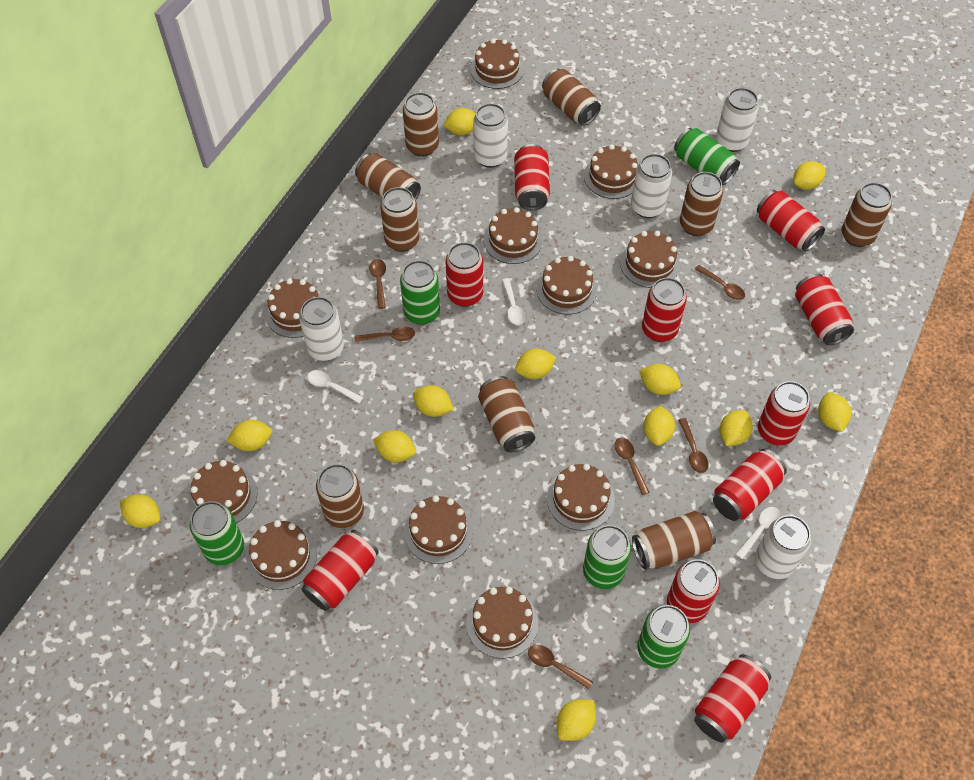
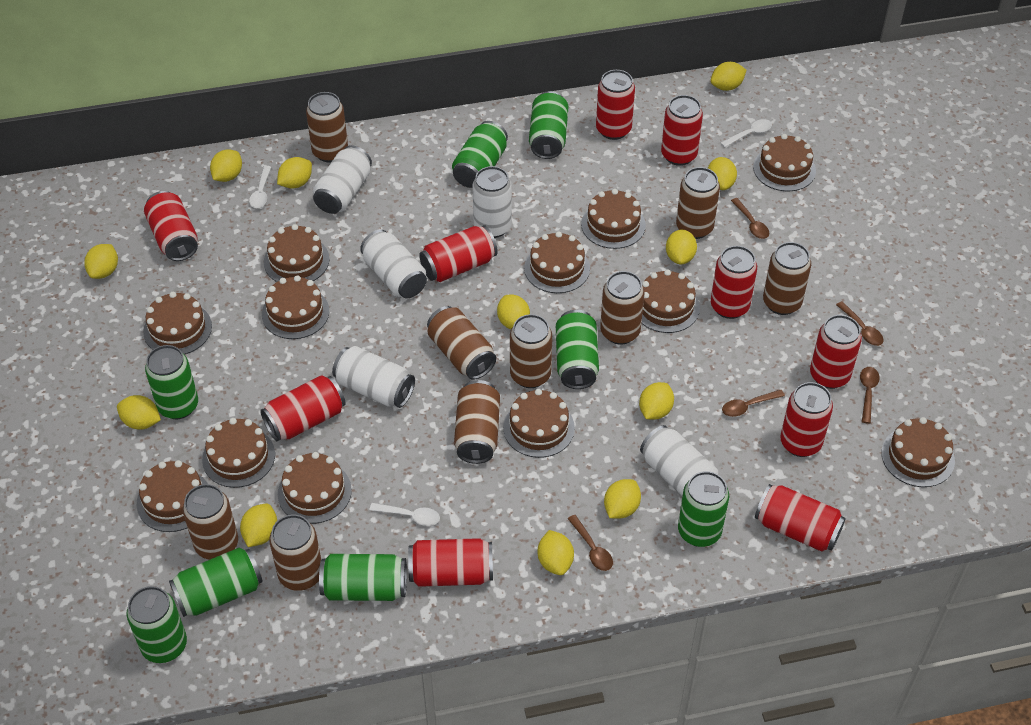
brown cake: 11 -> 12
brown spoon: 6 -> 5
green can: 5 -> 8

